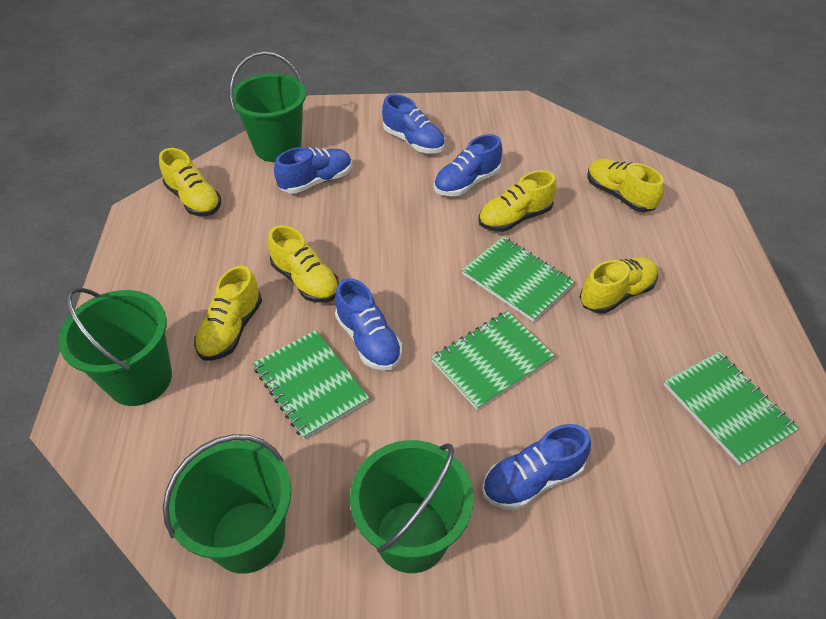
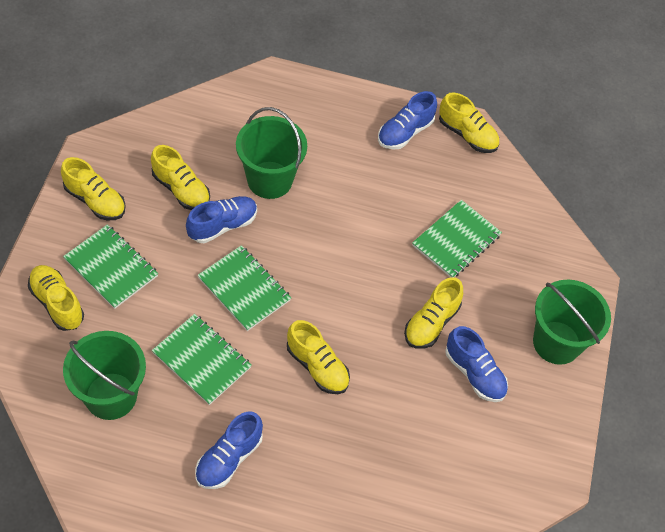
blue shoe: 5 -> 4
green bucket: 4 -> 3

